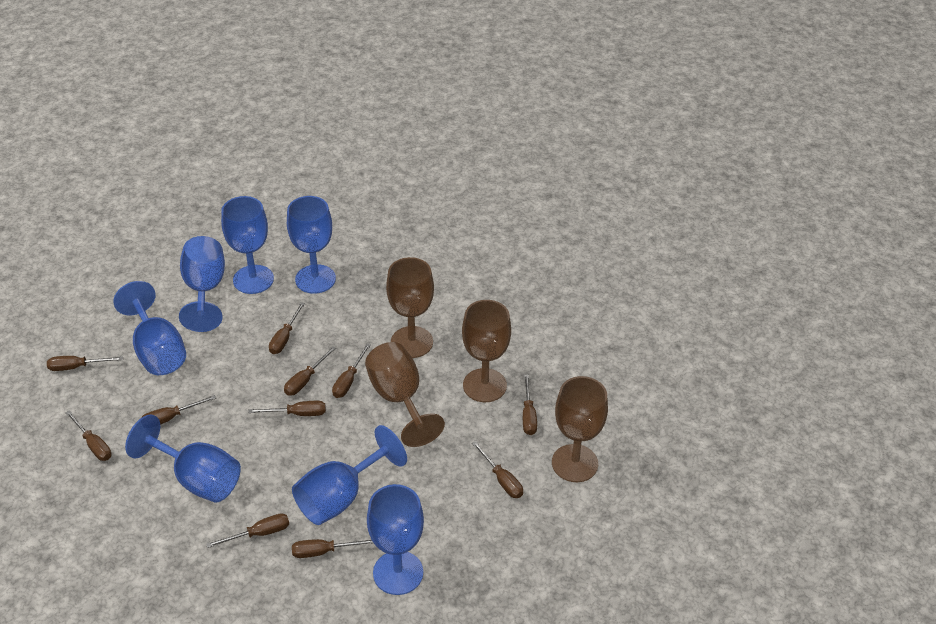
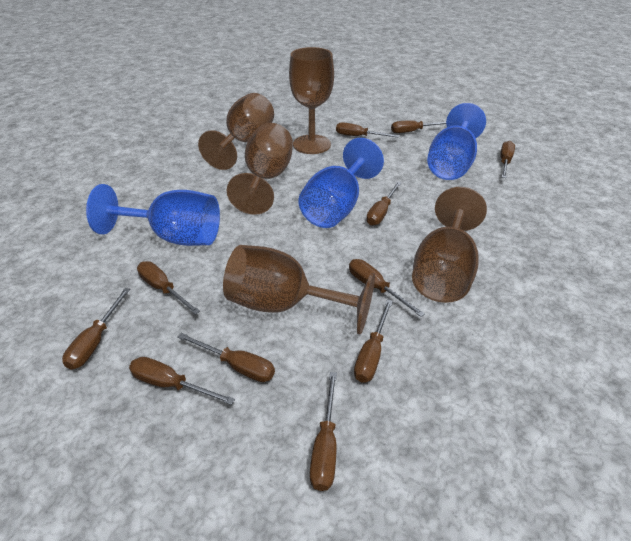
blue goblet: 7 -> 3
brown goblet: 4 -> 5

